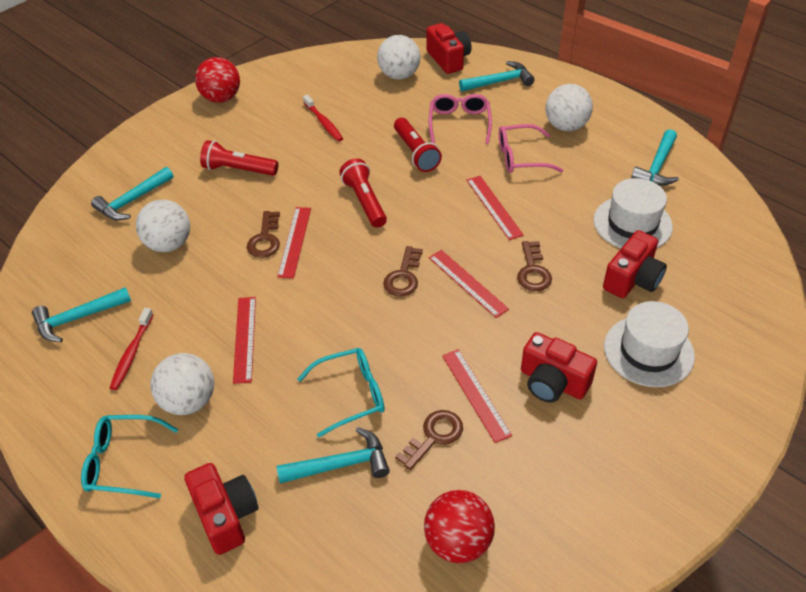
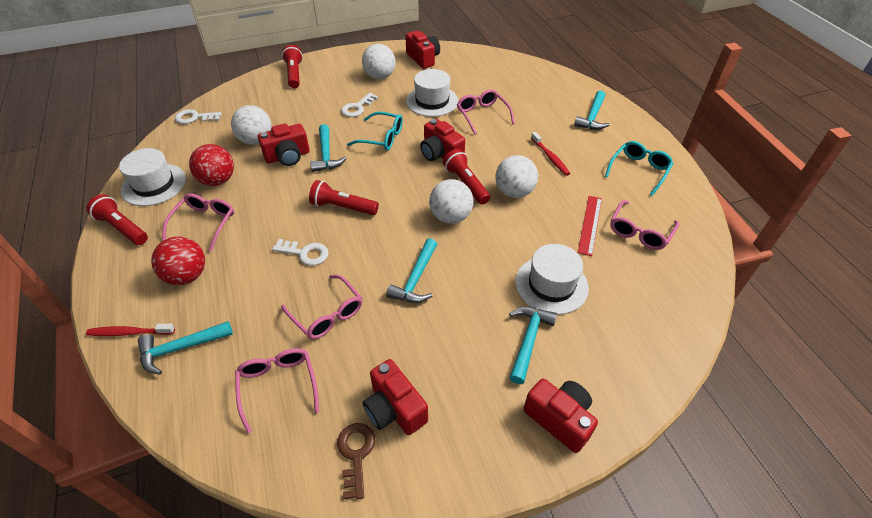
brown key: 4 -> 1
pink glasses: 2 -> 5
red camera: 4 -> 5
red flashlight: 3 -> 4
red ruler: 5 -> 1
white hat: 2 -> 3
white key: 0 -> 3

